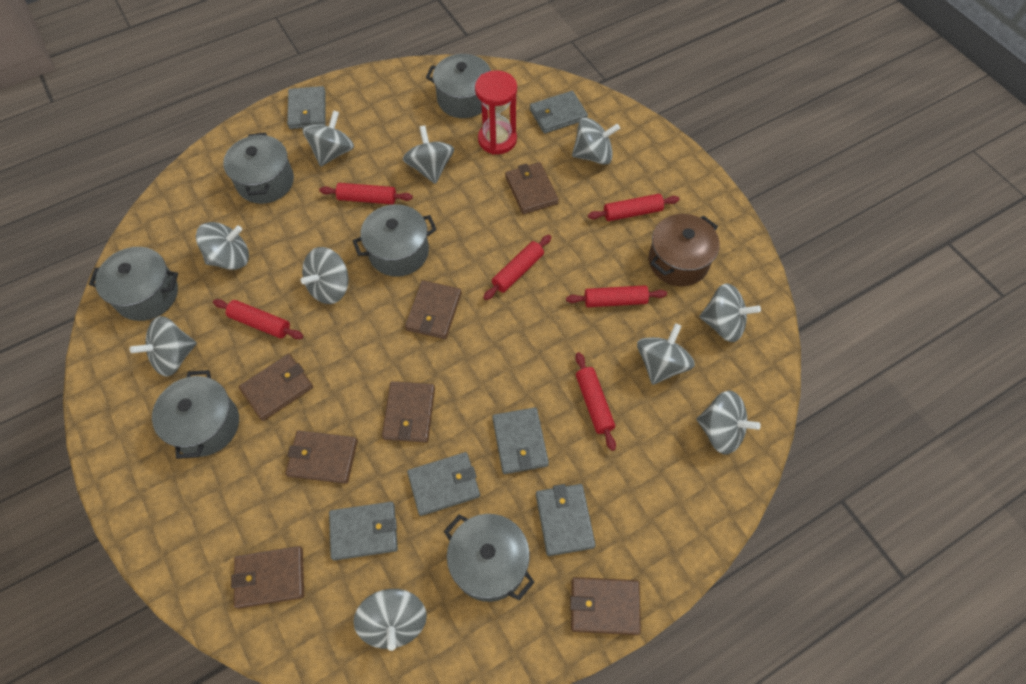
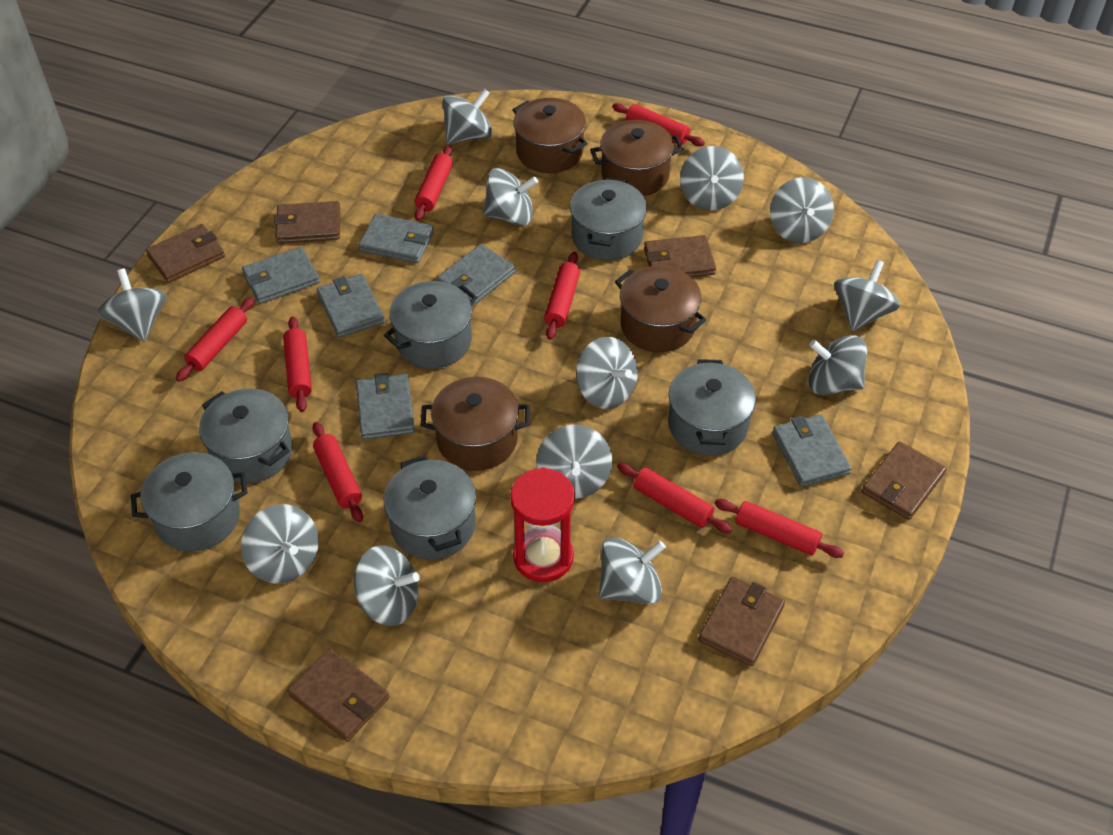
brown pot: 1 -> 4
brown wallet: 7 -> 6
grey spinning top: 10 -> 12
red rolling pin: 6 -> 8

